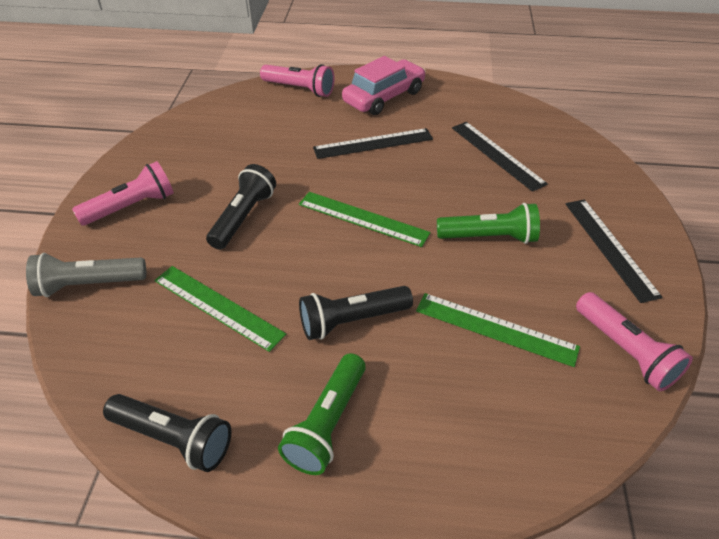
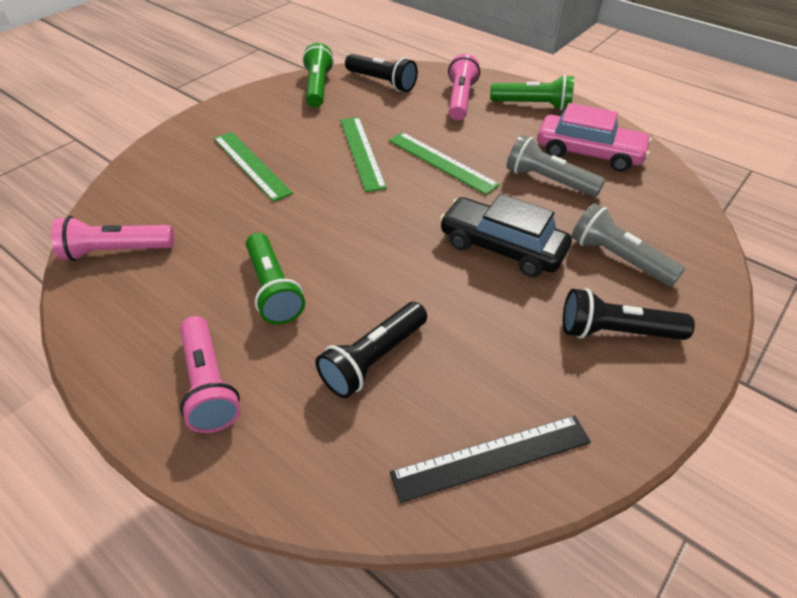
black car: 0 -> 1
black ruler: 3 -> 1
green flashlight: 2 -> 3
grey flashlight: 1 -> 2

